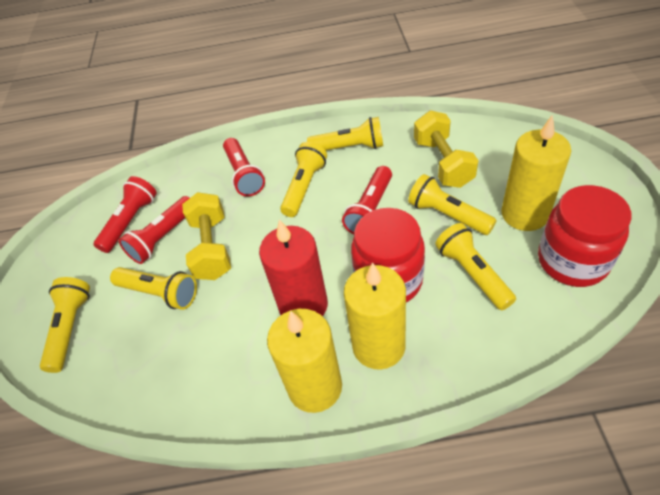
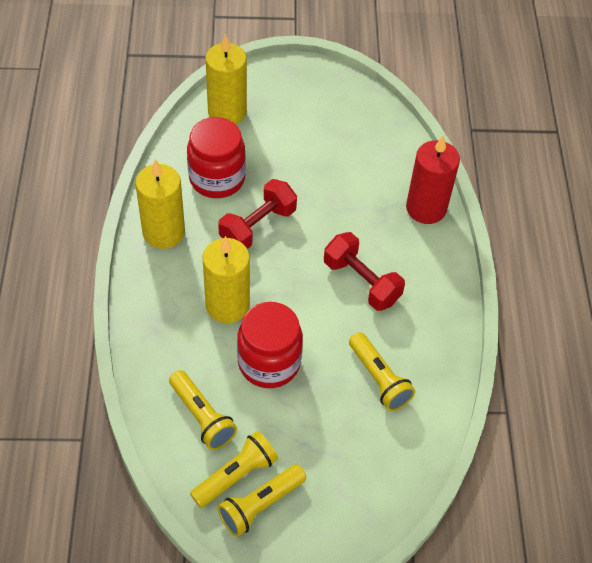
red dumbbell: 0 -> 2
red flashlight: 4 -> 0
yellow dumbbell: 2 -> 0
yellow flashlight: 6 -> 4

